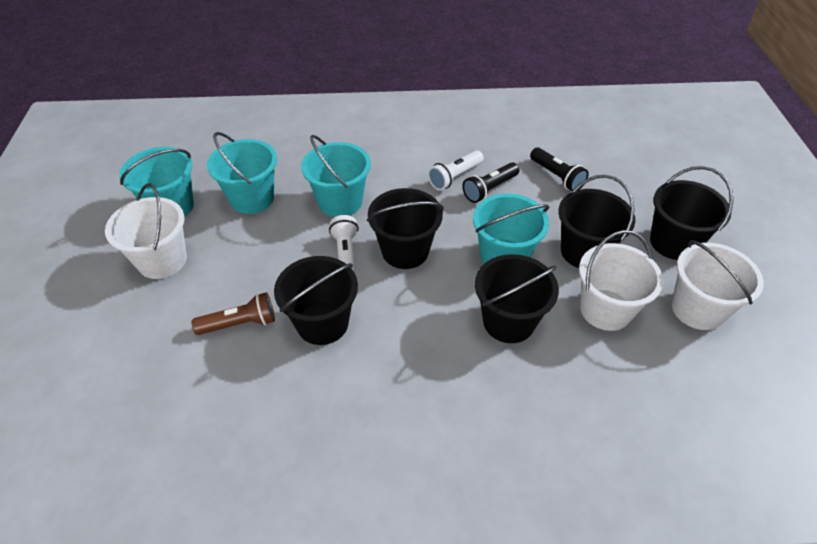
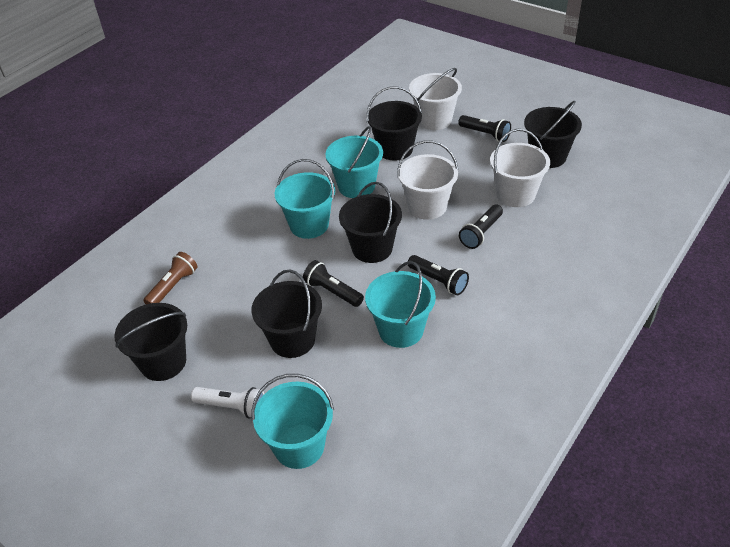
black flashlight: 2 -> 4
white flashlight: 2 -> 1

